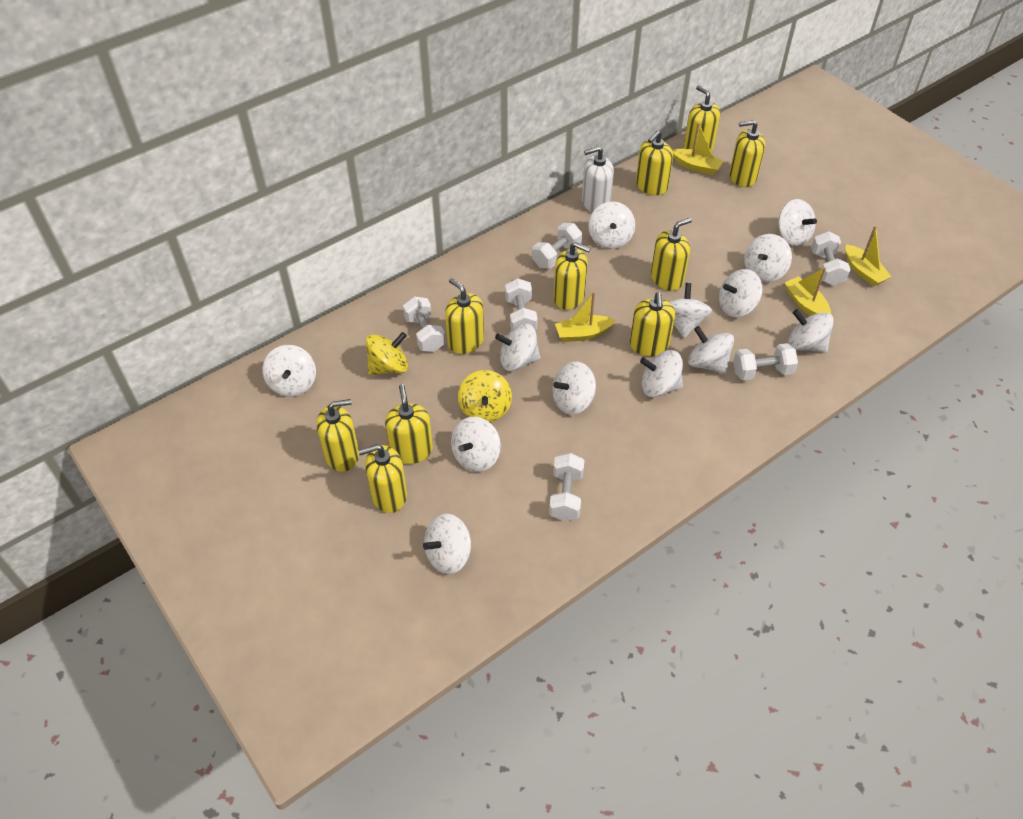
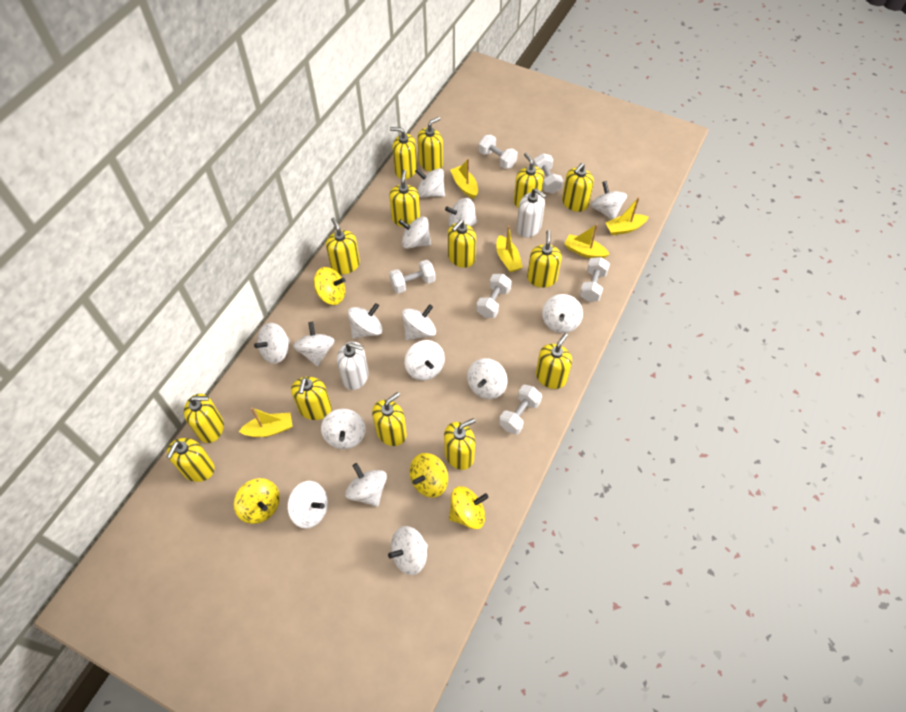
white soap dispenser: 1 -> 2
white spinning top: 13 -> 15
yellow boat: 4 -> 5
yellow soap dispenser: 10 -> 14
yellow spinning top: 2 -> 4

